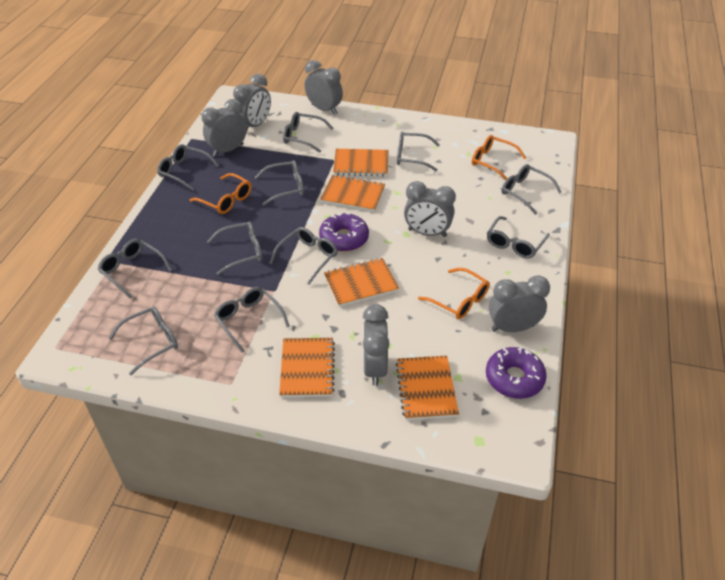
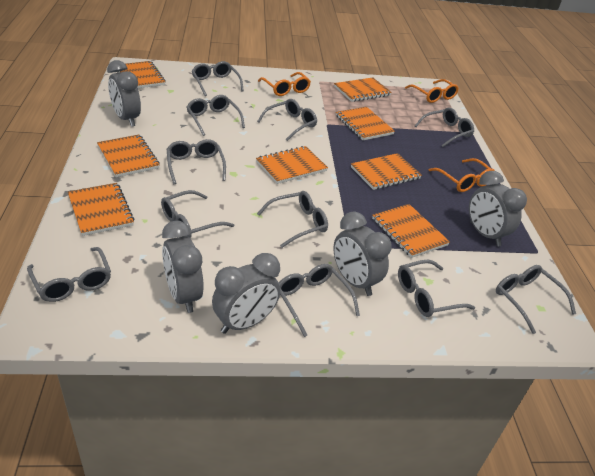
grey clock: 6 -> 5
orange notebook: 5 -> 8
purple donut: 2 -> 0

